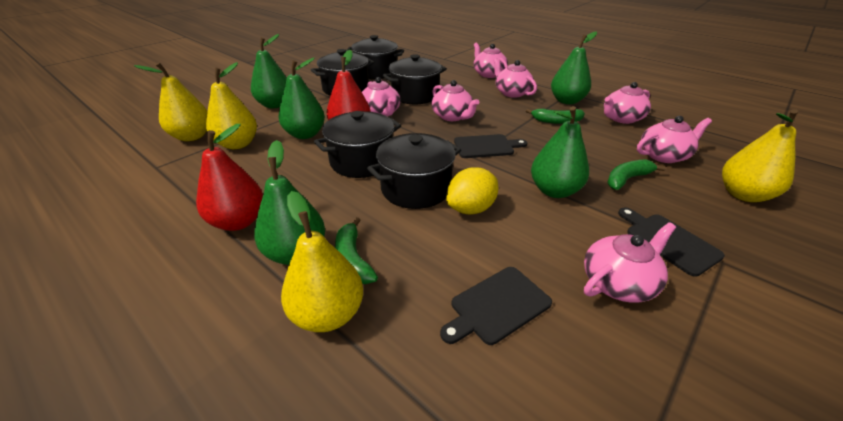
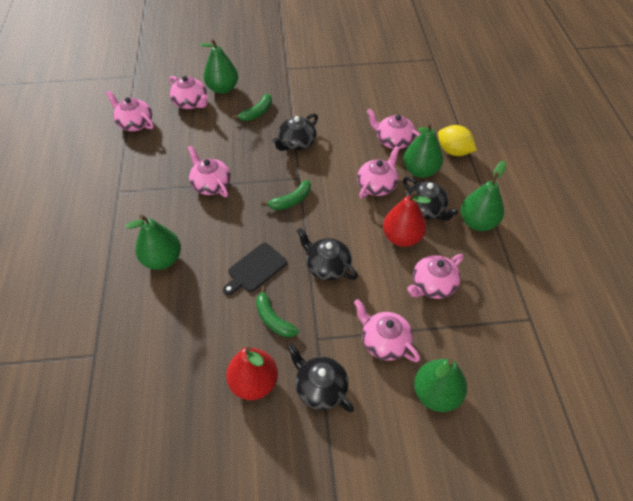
black cutting board: 3 -> 1
black pot: 5 -> 0
black teapot: 0 -> 4
yellow pear: 4 -> 0

